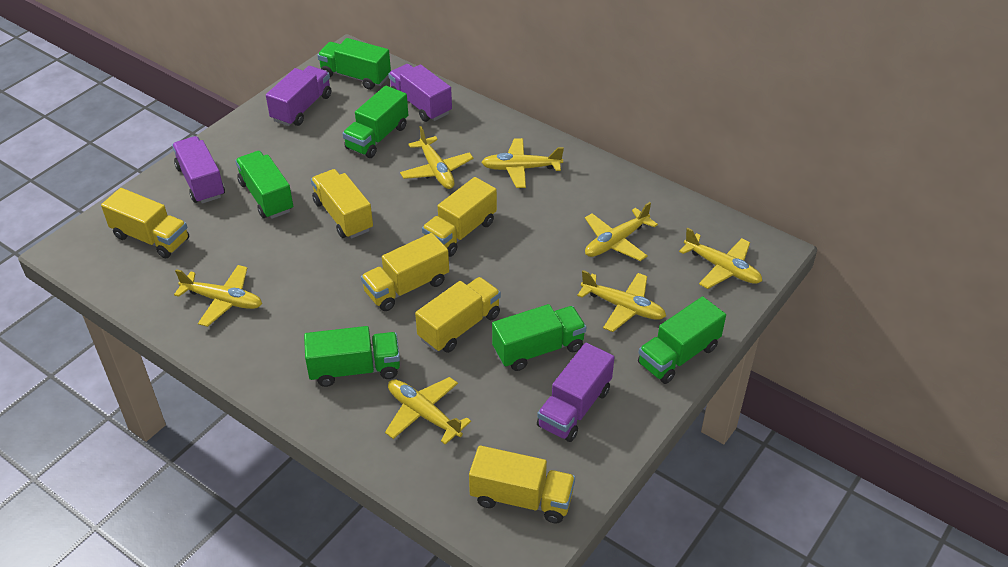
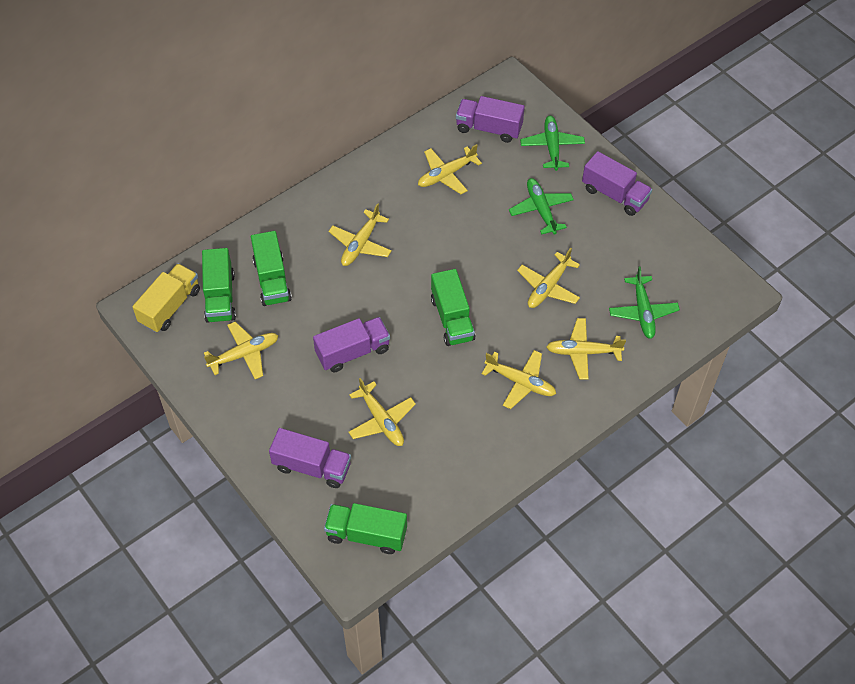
green plane: 0 -> 3
green truck: 6 -> 4
yellow truck: 6 -> 1

